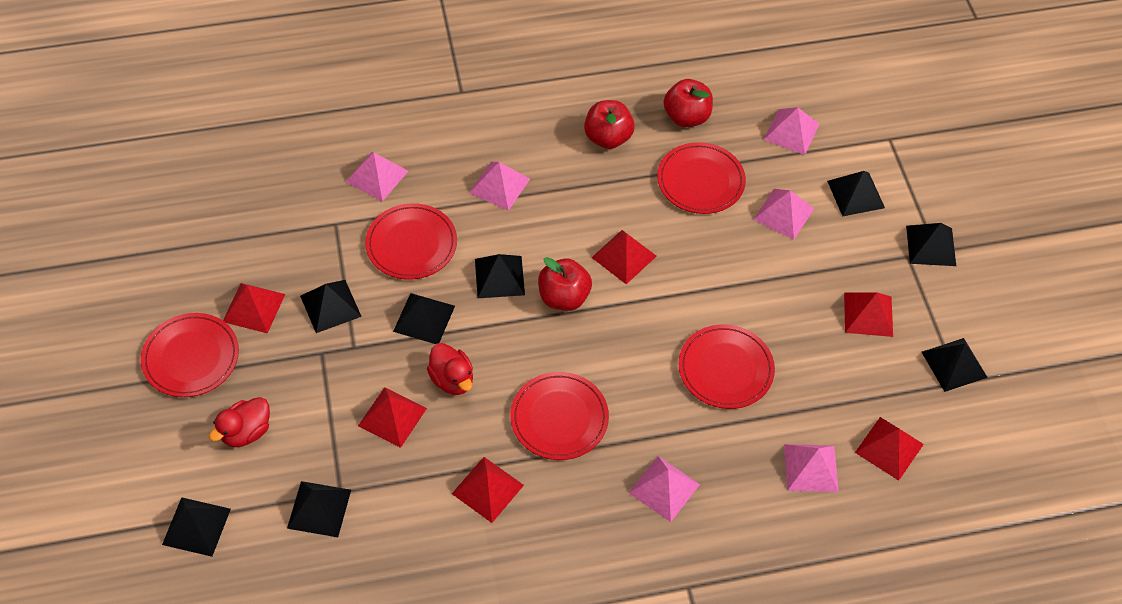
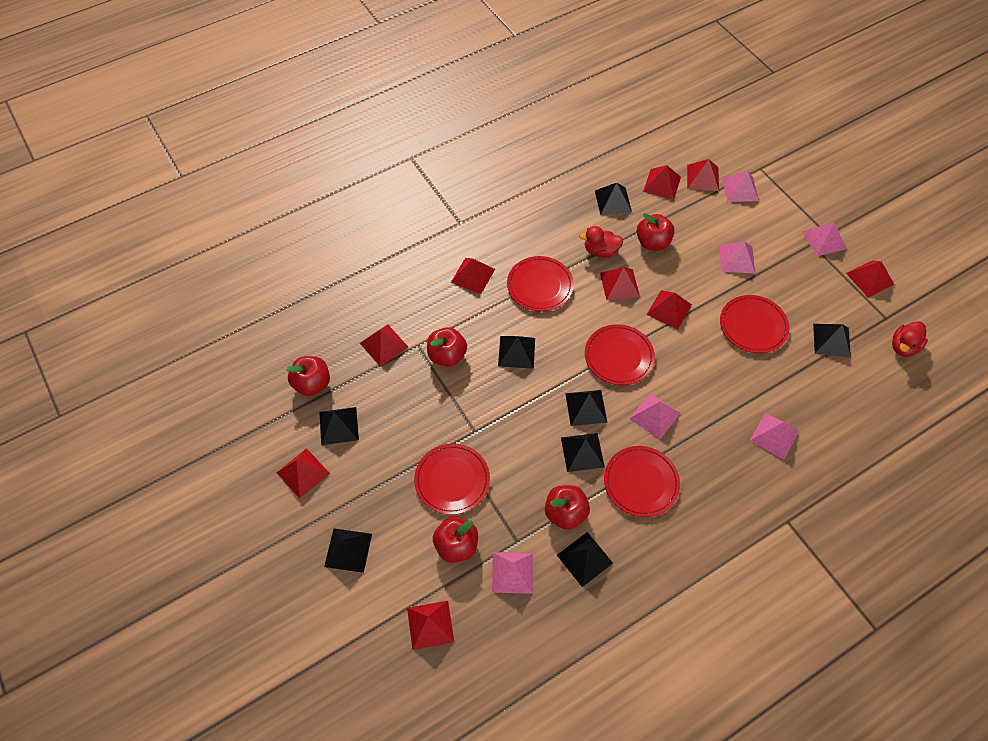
red apple: 3 -> 5
red pyramid: 6 -> 9

